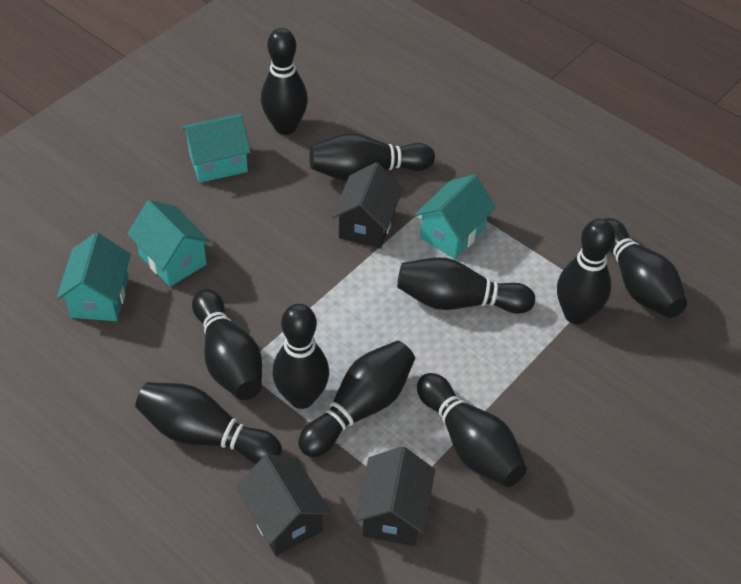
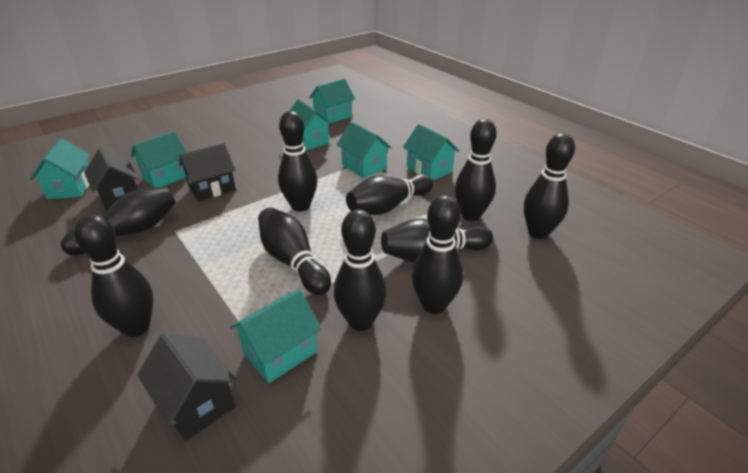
turquoise house: 4 -> 7

